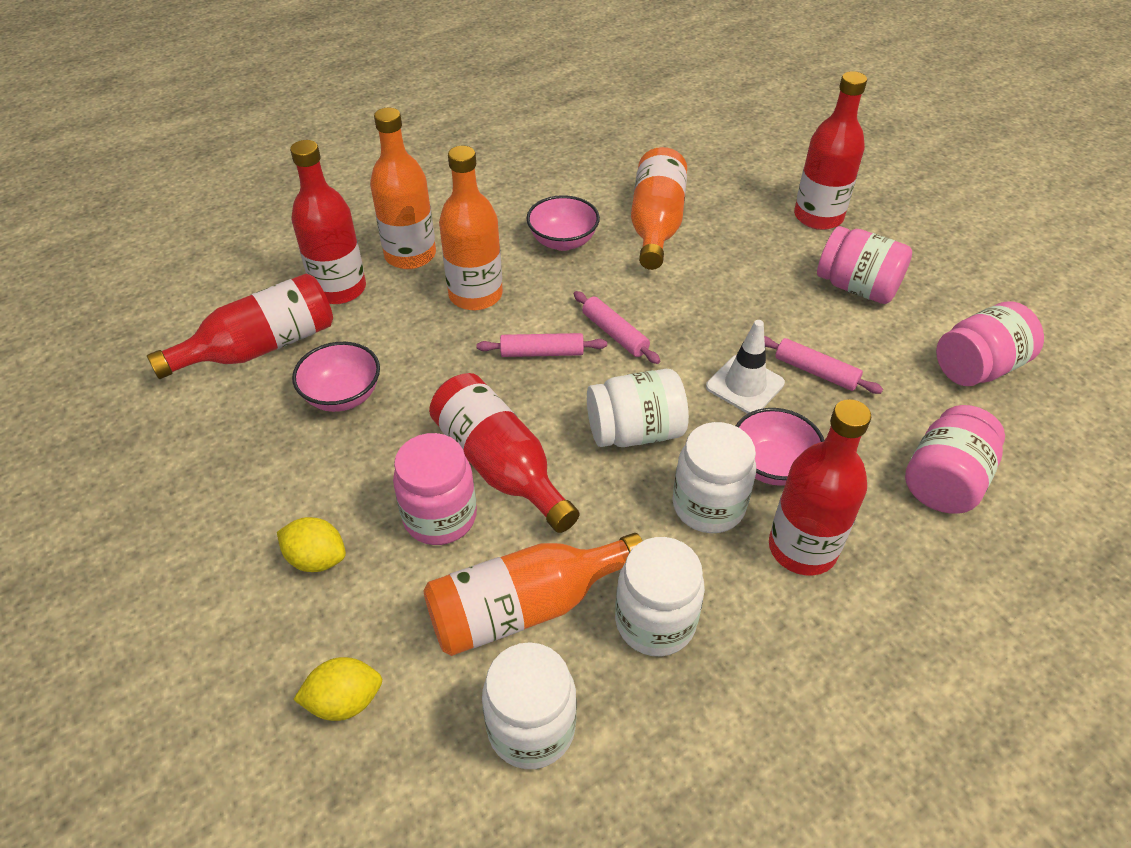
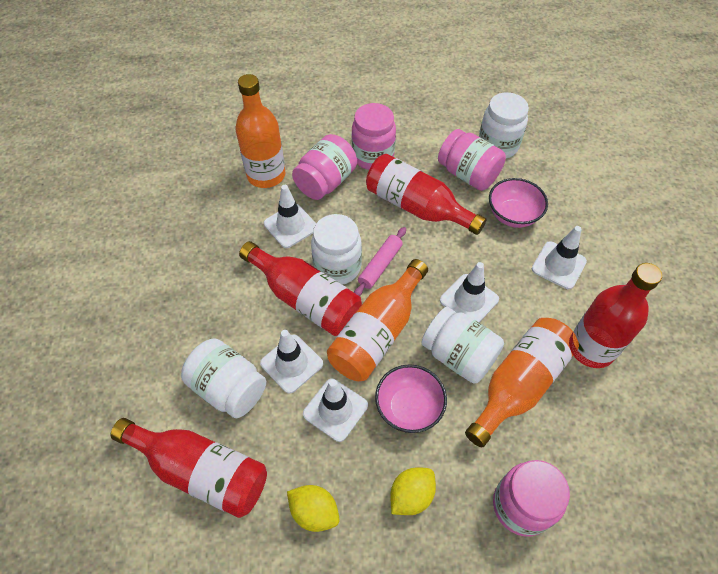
orange bottle: 4 -> 3
pink bowl: 3 -> 2
pink rolling pin: 3 -> 1
red bottle: 5 -> 4
white traffic cone: 1 -> 5

